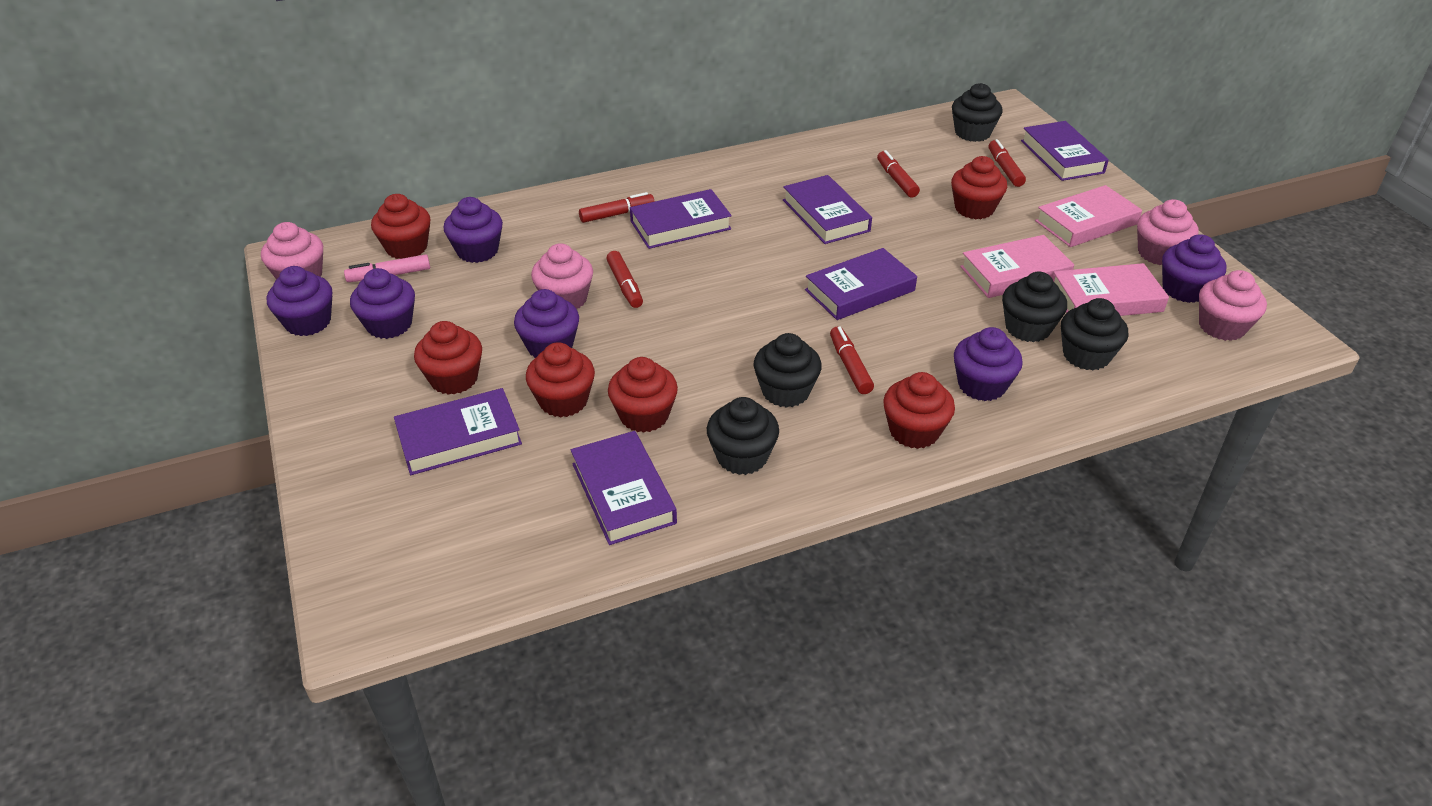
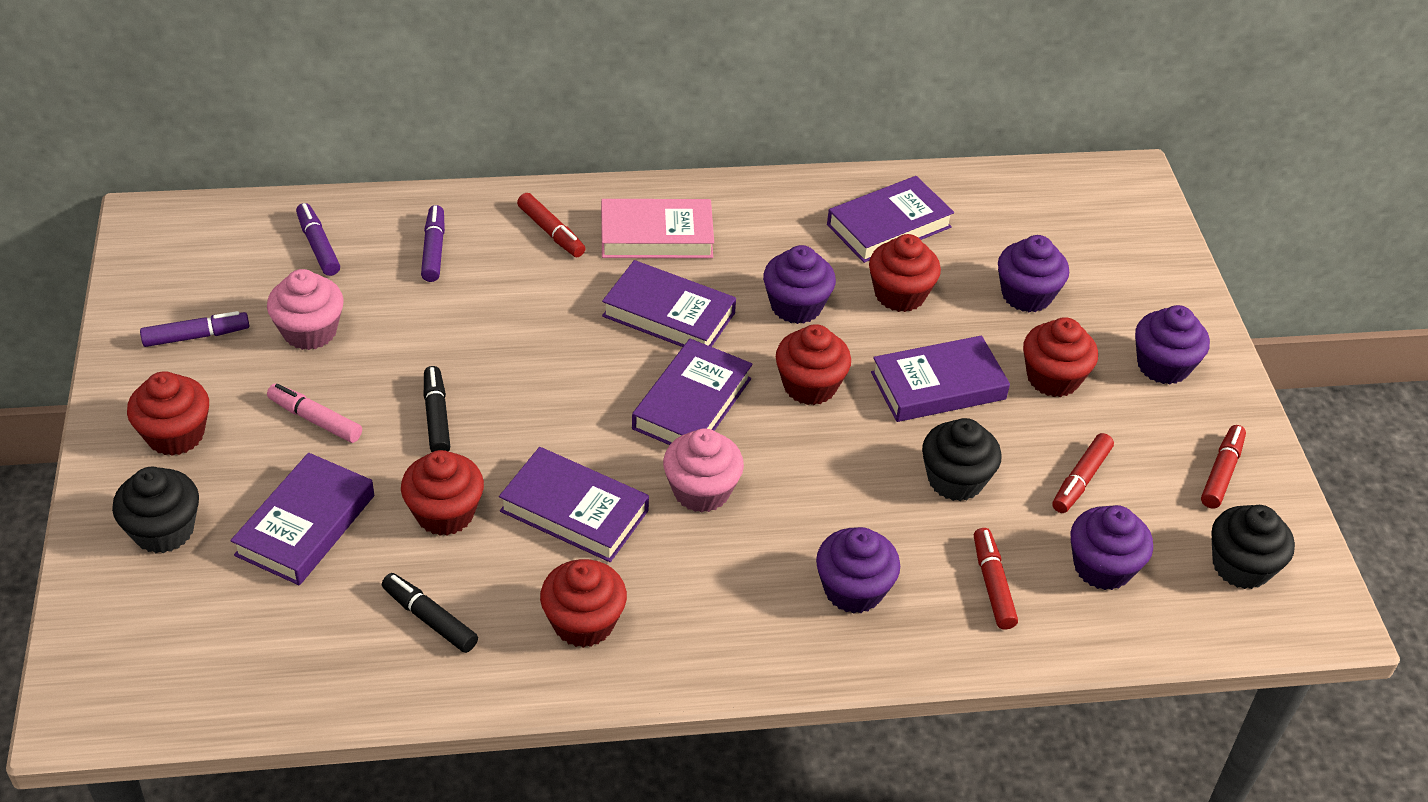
black cupcake: 5 -> 3
black marker: 0 -> 2
pink book: 3 -> 1
pink cupcake: 4 -> 2
purple cupcake: 6 -> 5
purple marker: 0 -> 3
red marker: 5 -> 4

